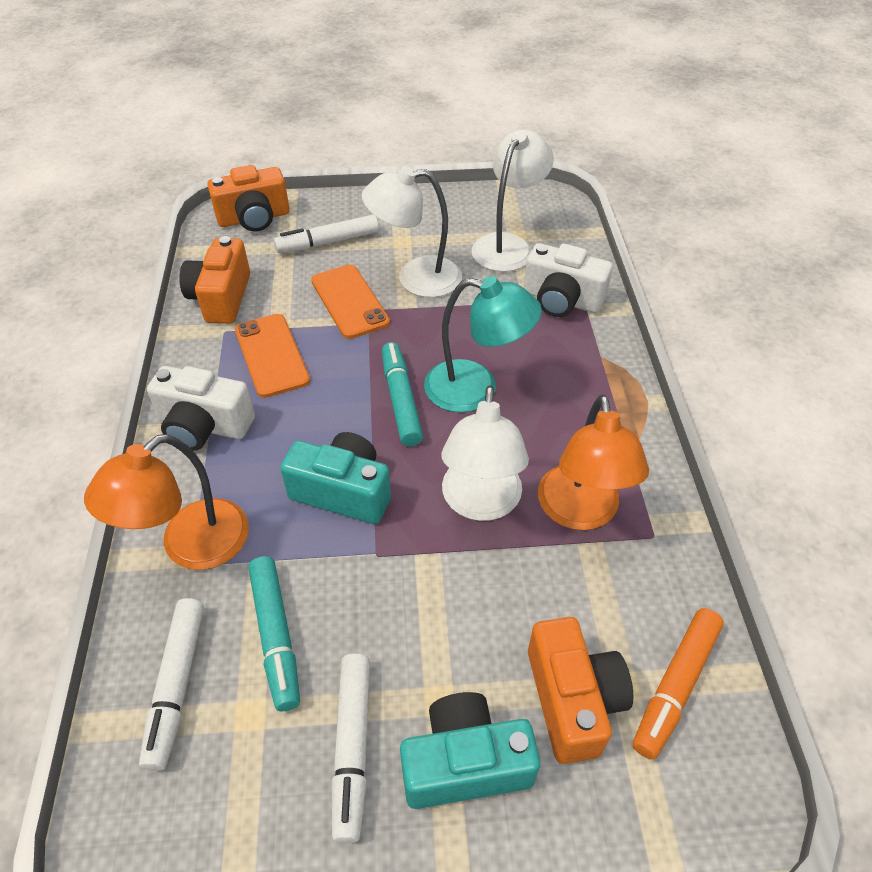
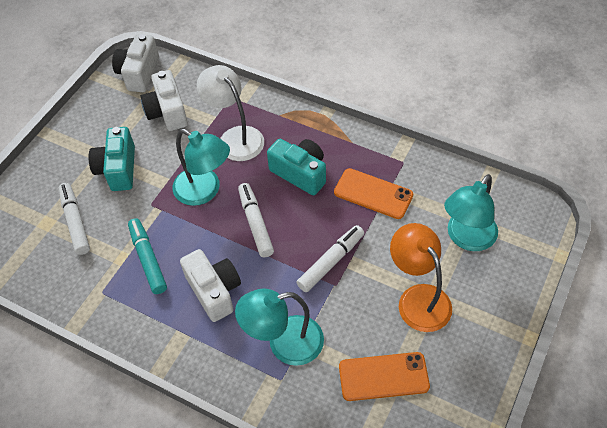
orange camera: 3 -> 0
orange lamp: 2 -> 1
orange marker: 1 -> 0
turquoise lamp: 1 -> 3
turquoise marker: 2 -> 1
white camera: 2 -> 3
white lamp: 3 -> 1

